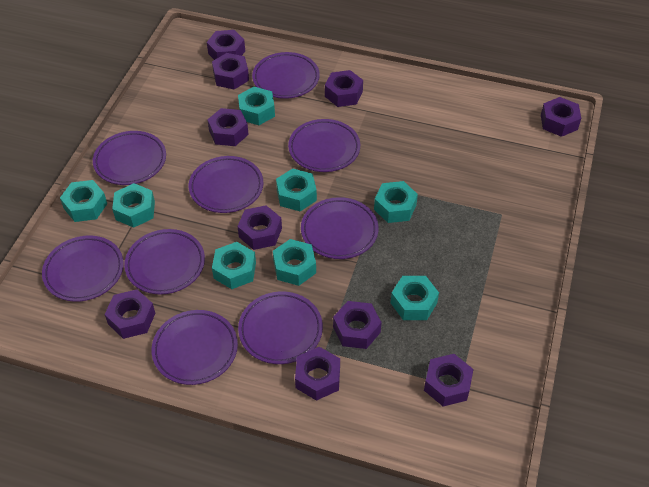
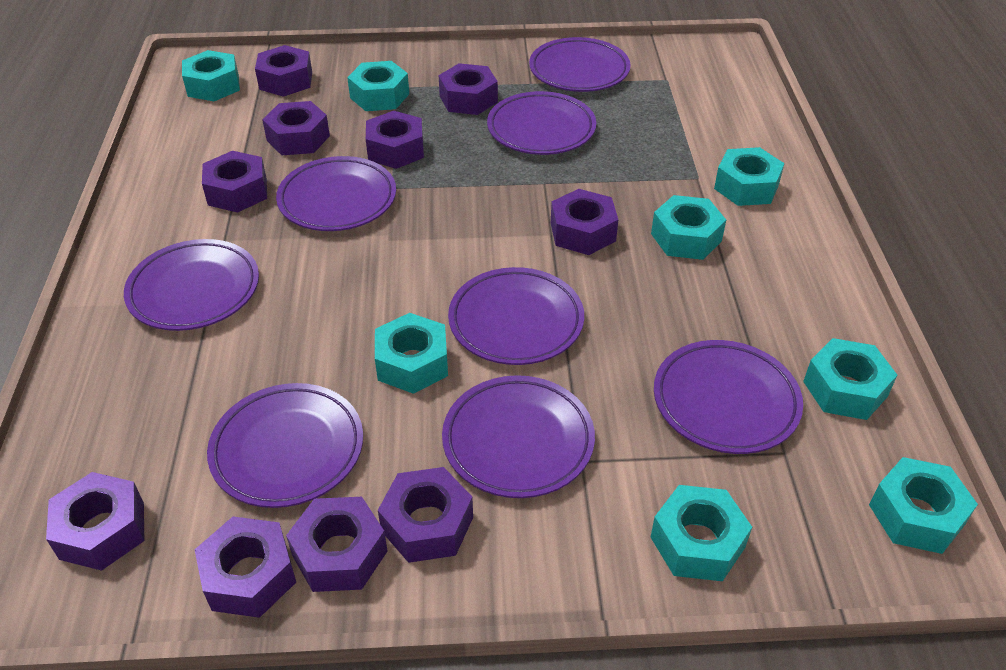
purple plate: 9 -> 8

